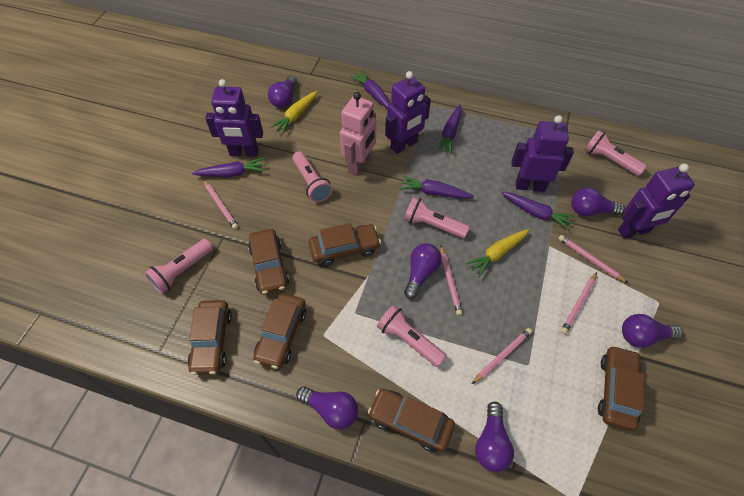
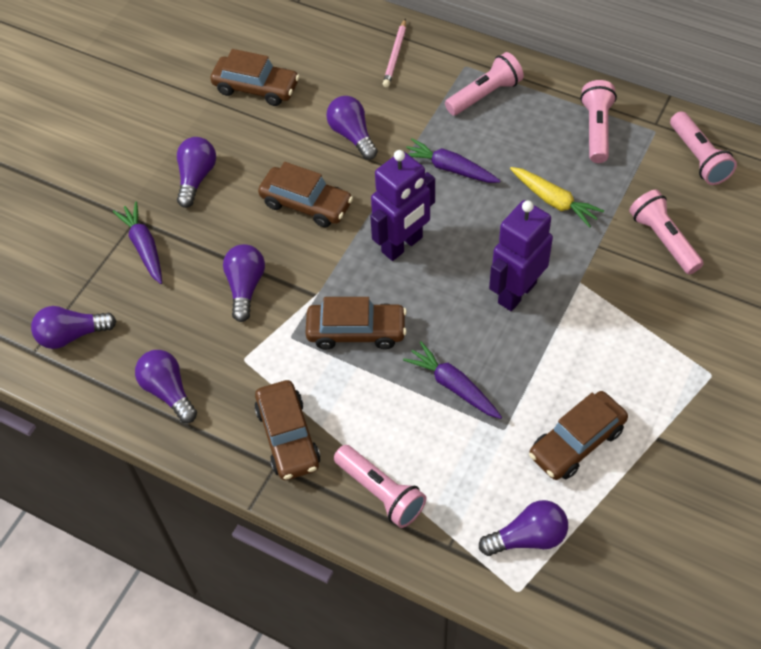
brown car: 6 -> 5
pink pencil: 5 -> 1
pink robot: 1 -> 0
purple carrot: 5 -> 3
purple robot: 4 -> 2
yellow carrot: 2 -> 1

